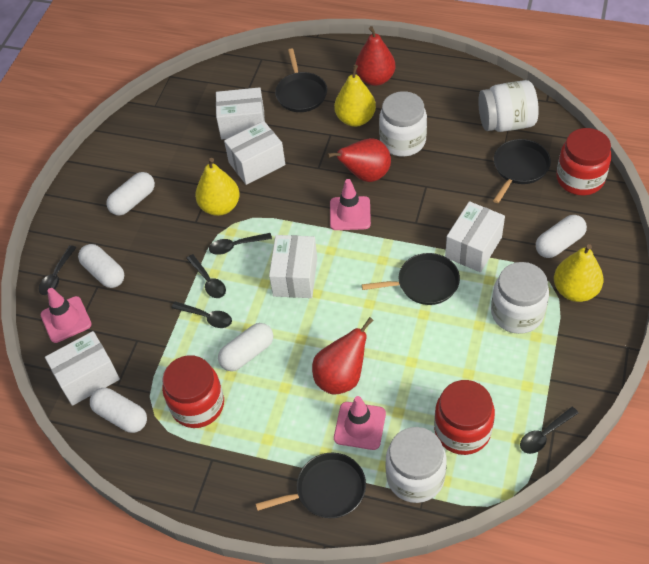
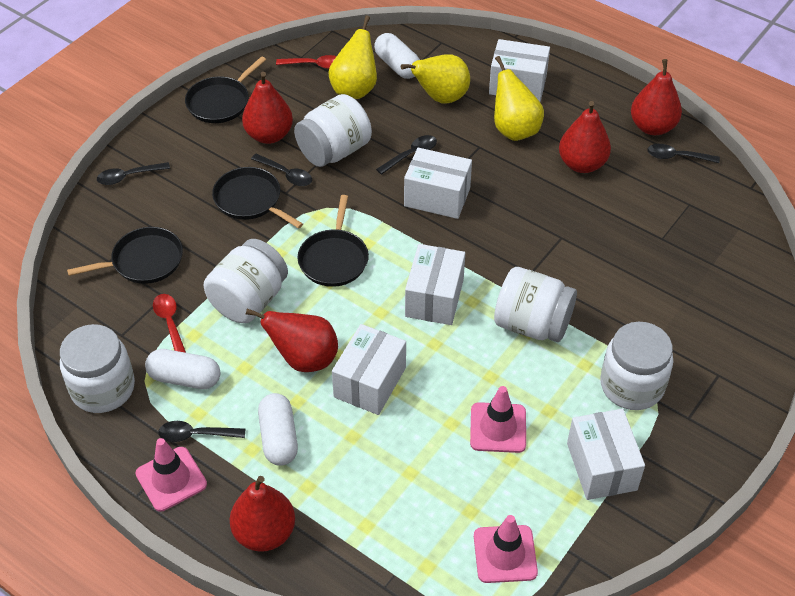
red jar: 3 -> 0
red pear: 3 -> 5
red spoon: 0 -> 2
white capsule: 5 -> 3
white jar: 4 -> 5

